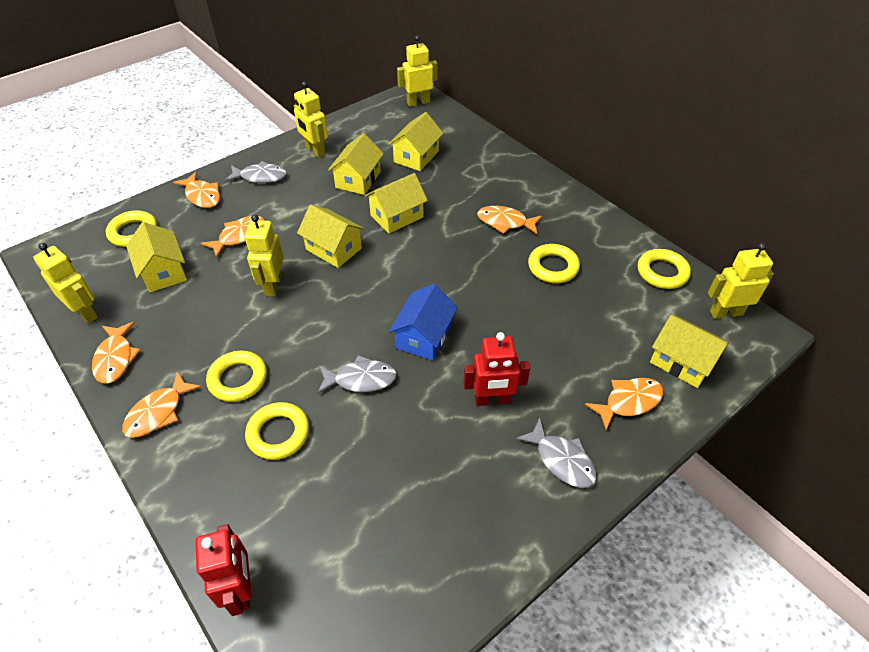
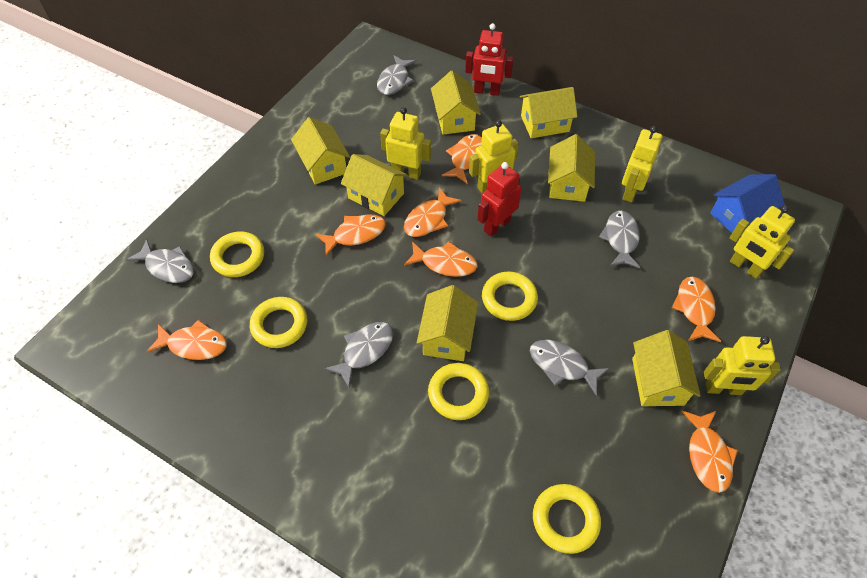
grey fish: 3 -> 5
orange fish: 6 -> 7
yellow house: 6 -> 7

